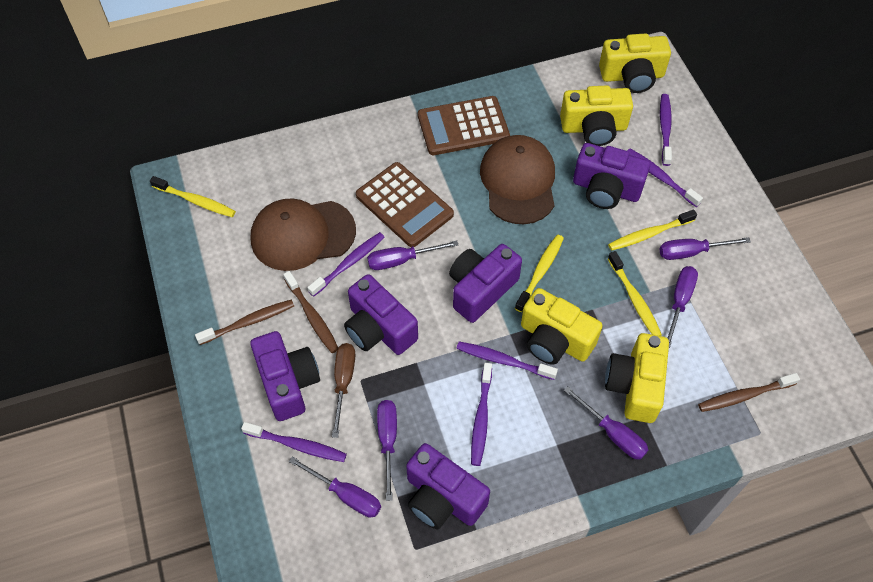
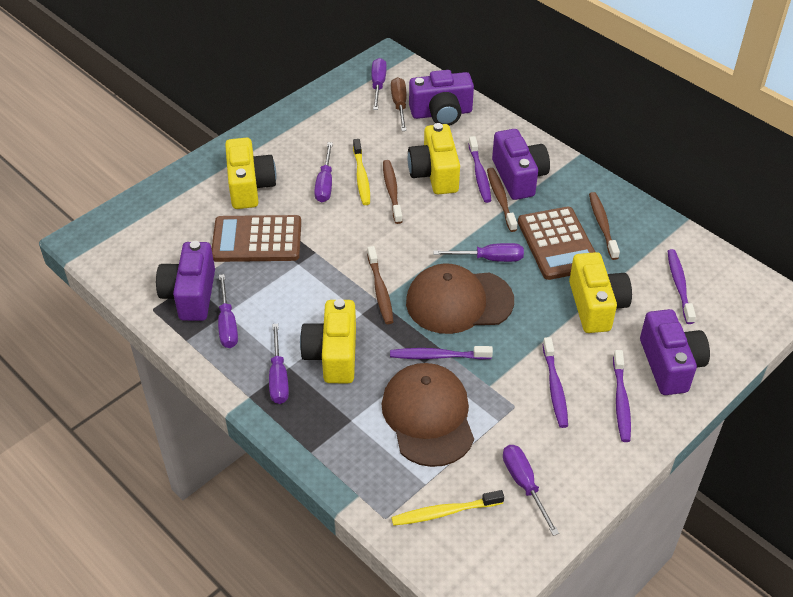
brown toothbrush: 3 -> 4
purple camera: 5 -> 4
purple toothbrush: 6 -> 5
yellow toothbrush: 4 -> 2

